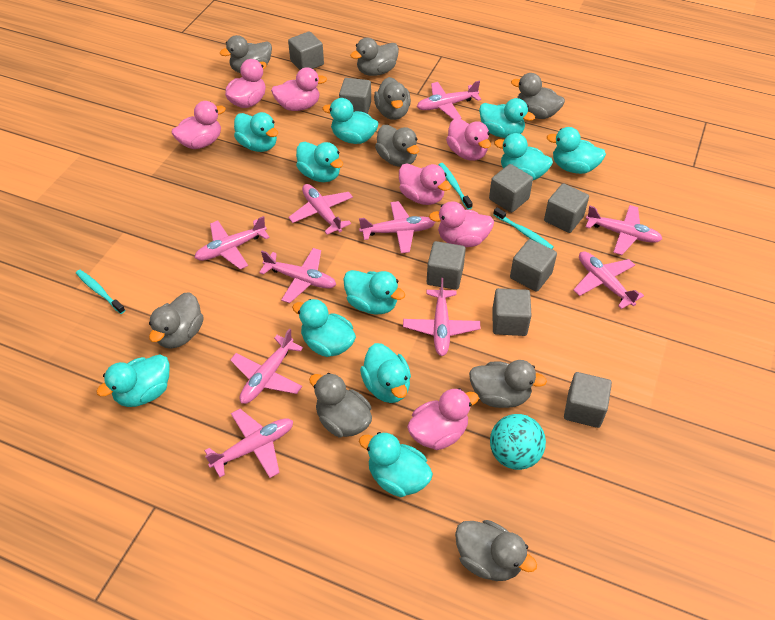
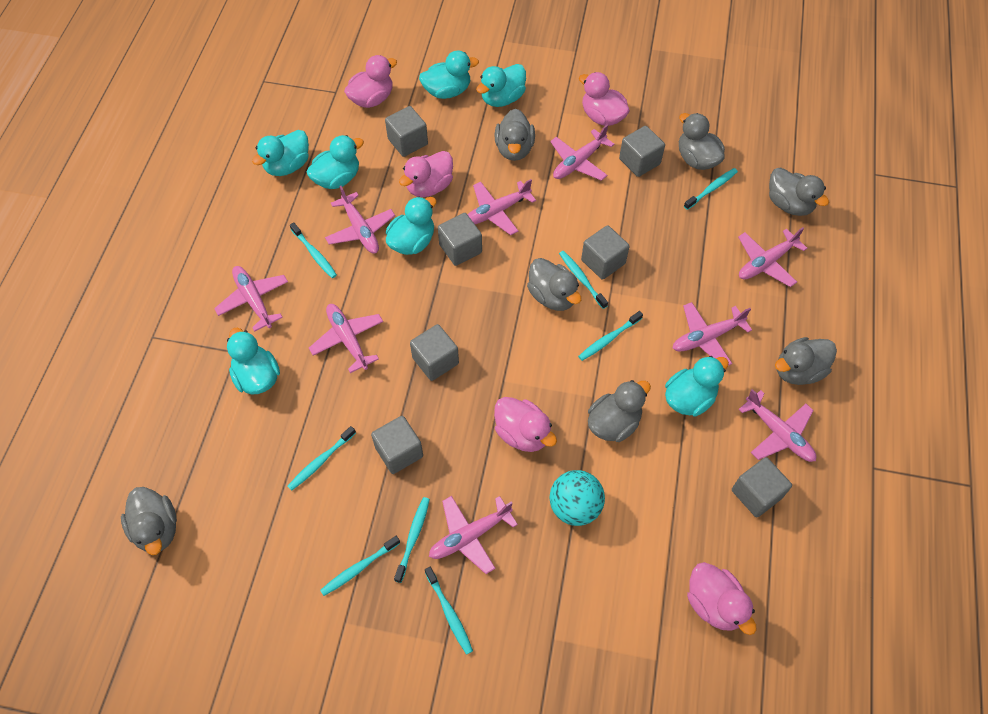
grey cube: 8 -> 7
grey duck: 9 -> 7
pink duck: 7 -> 5
pink plane: 10 -> 9
turquoise duck: 11 -> 7
turquoise toothbrush: 3 -> 8

